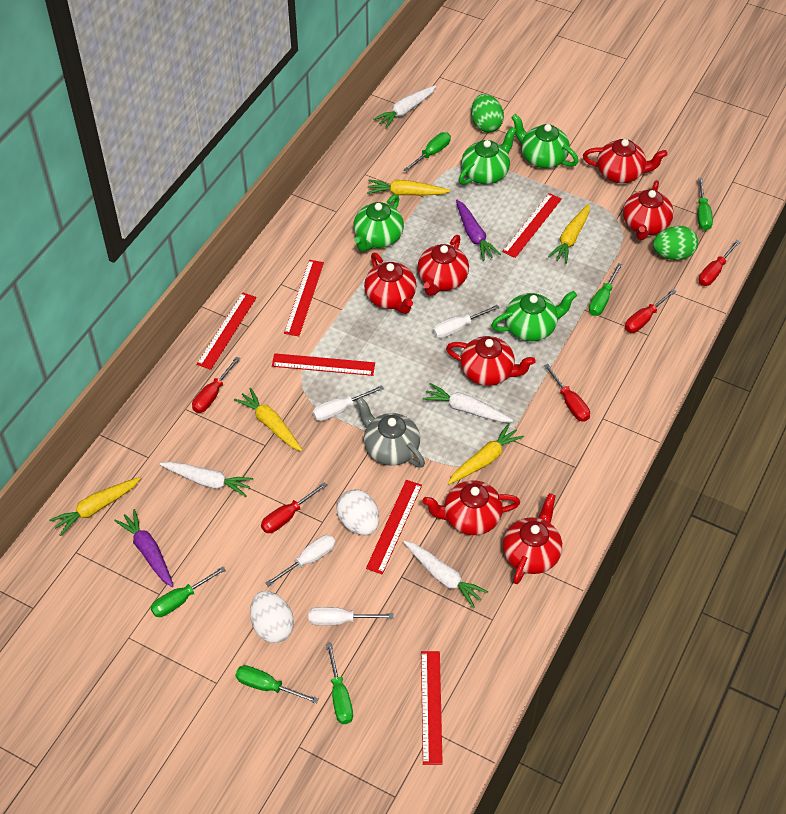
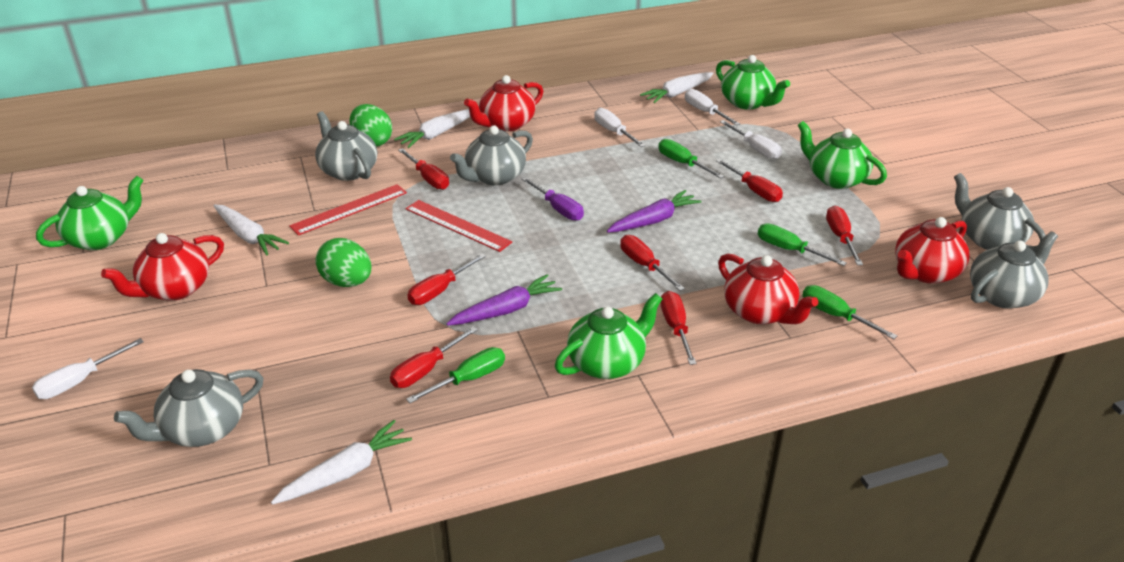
green screwdriver: 6 -> 4
grey teapot: 1 -> 5
purple screwdriver: 0 -> 1
red ruler: 6 -> 2
red screwdriver: 5 -> 7
red teapot: 7 -> 4
white egg: 2 -> 0
yellow carrot: 5 -> 0

